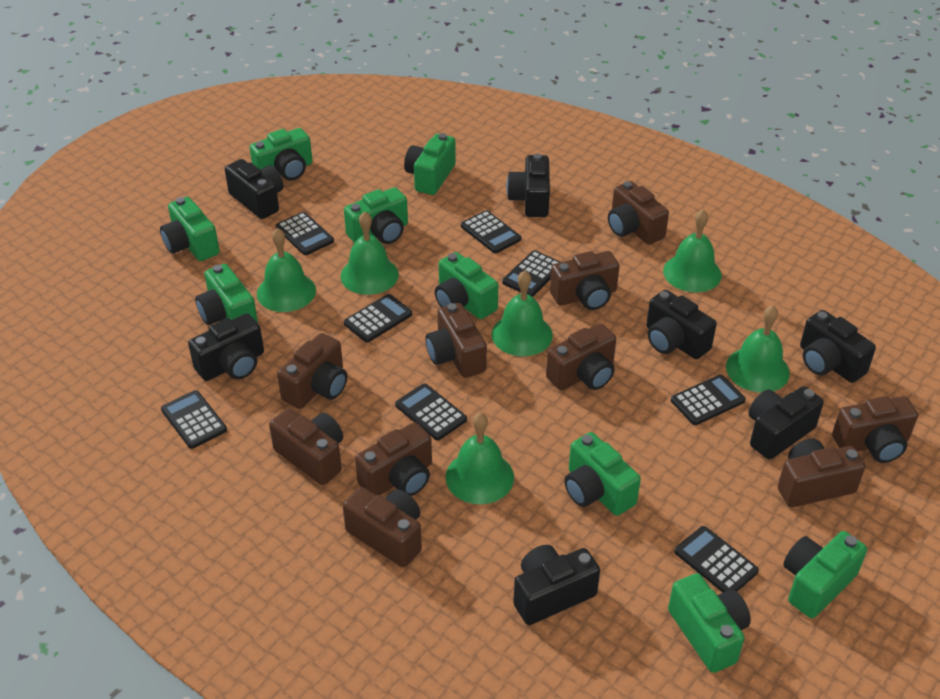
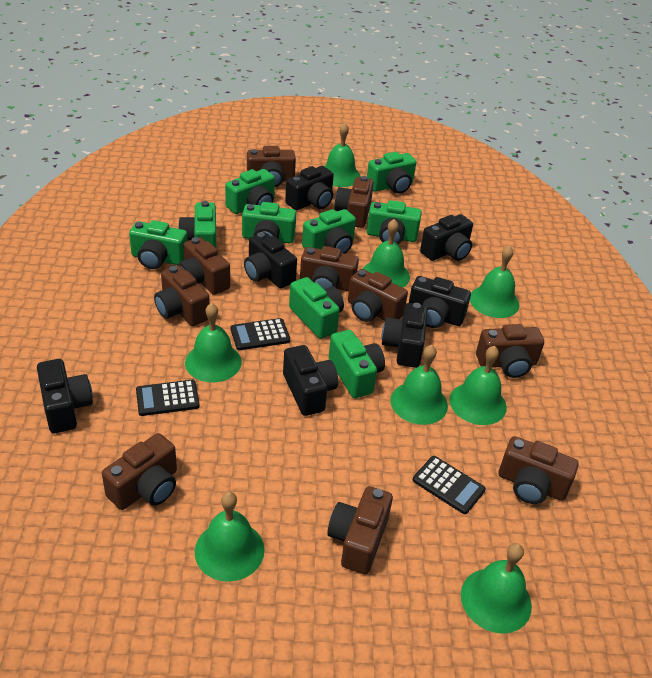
black calculator: 8 -> 3
green bell: 6 -> 8

